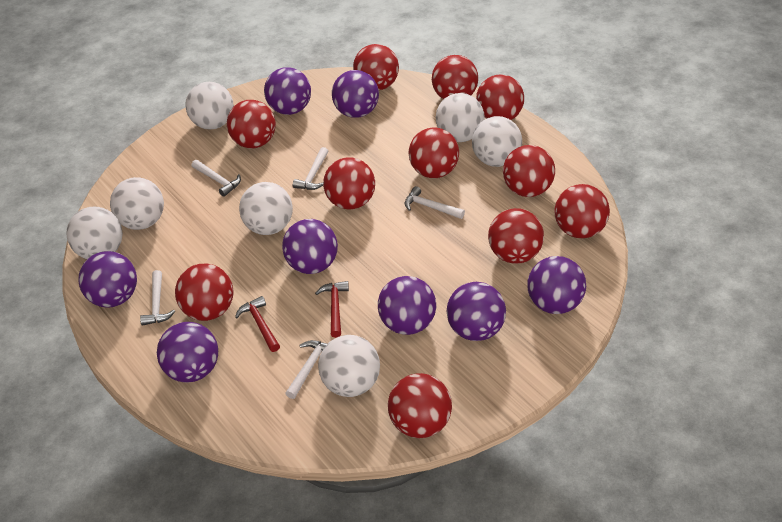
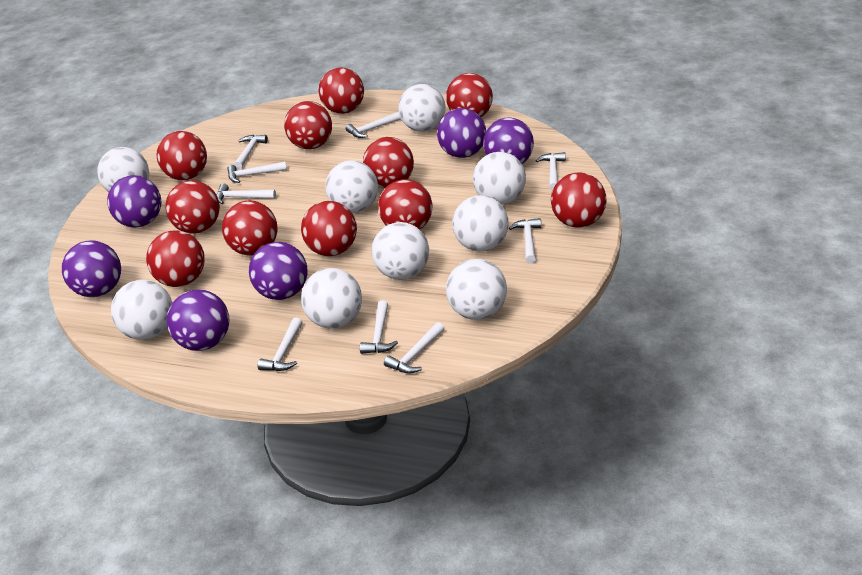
purple ball: 8 -> 6
red hammer: 2 -> 0
white ball: 7 -> 9
white hammer: 5 -> 9

